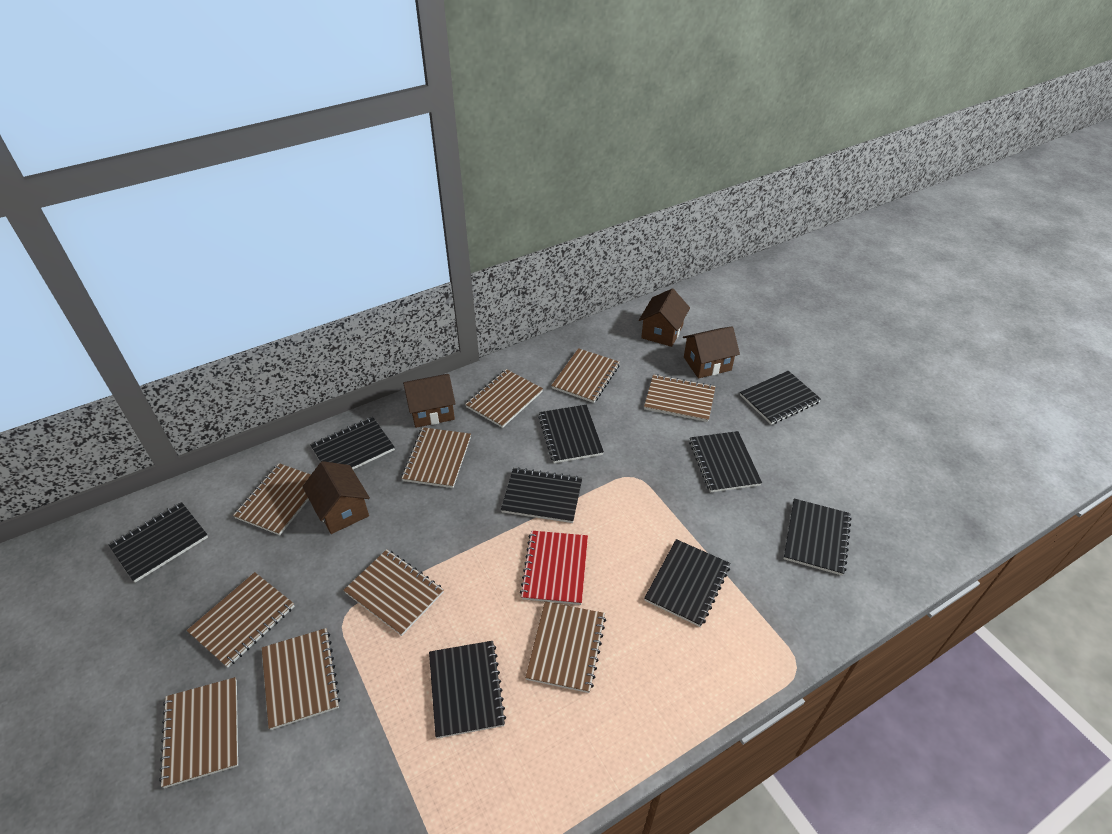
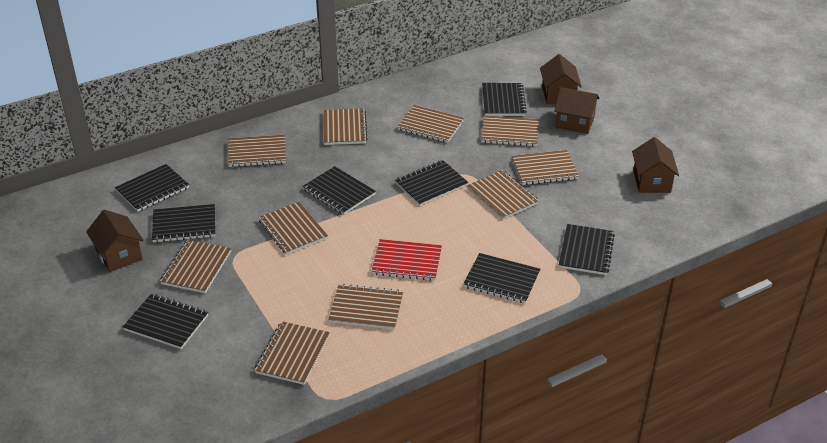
black notebook: 9 -> 8

